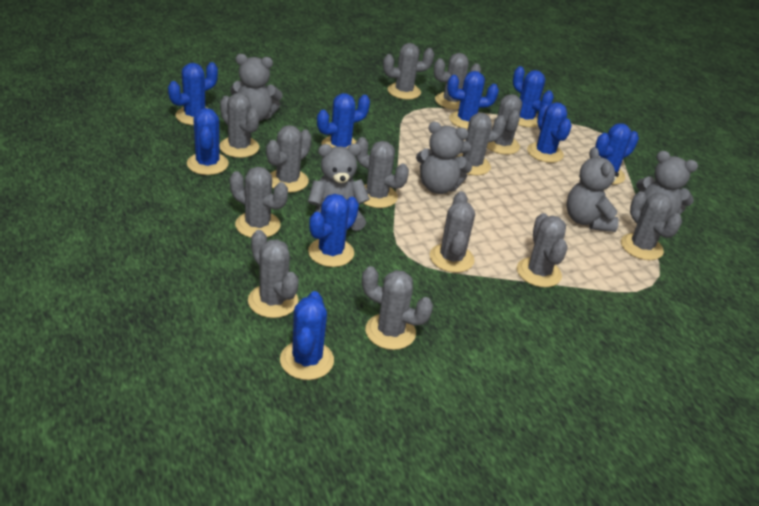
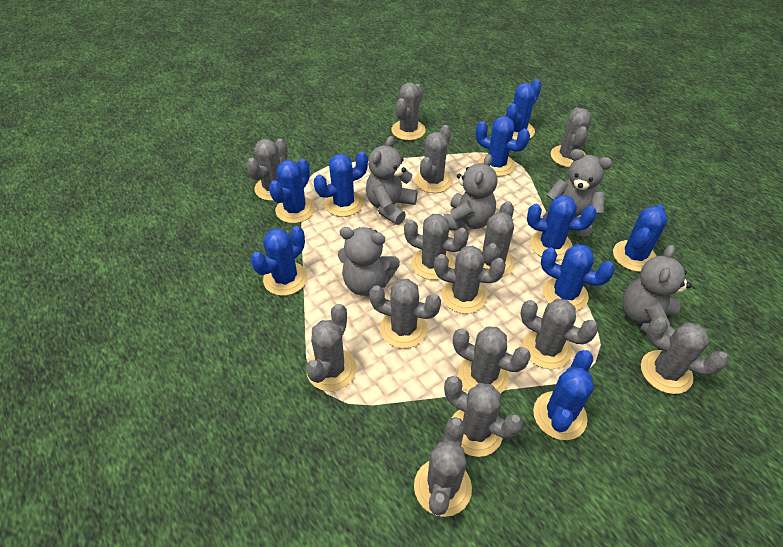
grey cactus: 13 -> 14

